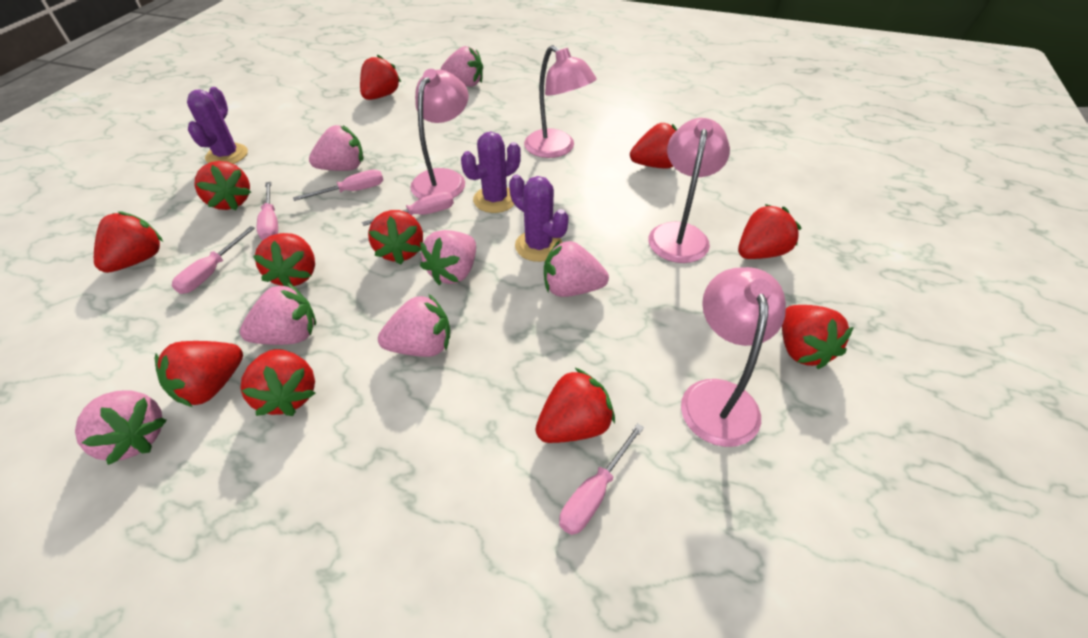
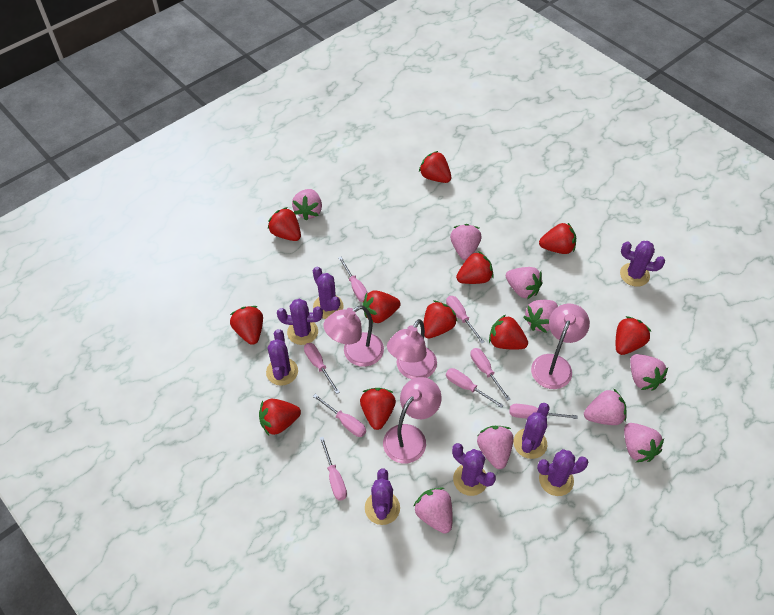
pink screwdriver: 5 -> 8
pink strawberry: 7 -> 9
purple cactus: 3 -> 8

